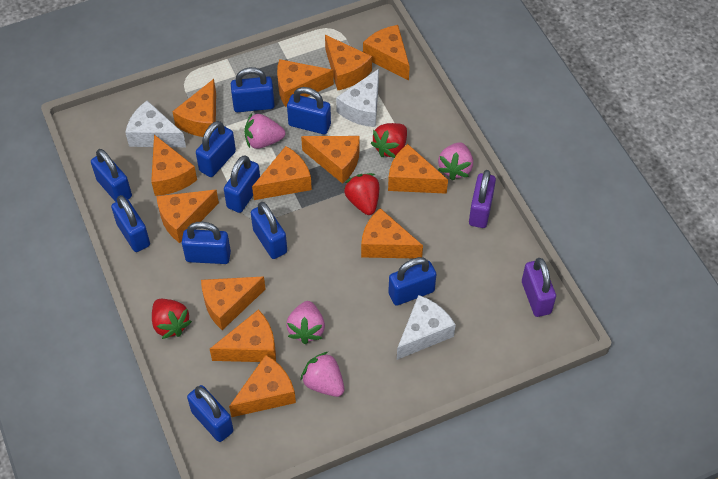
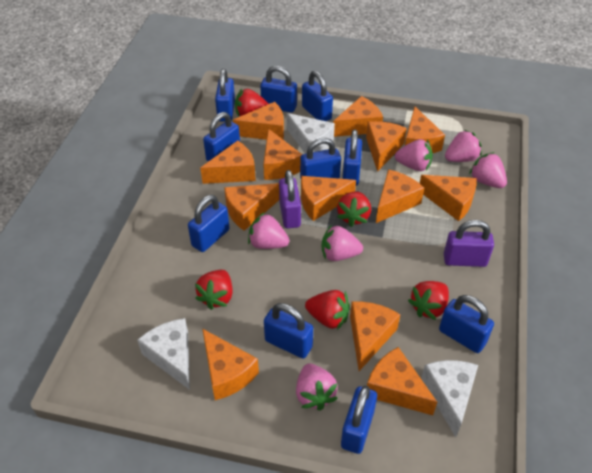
pink strawberry: 4 -> 6
red strawberry: 3 -> 5

